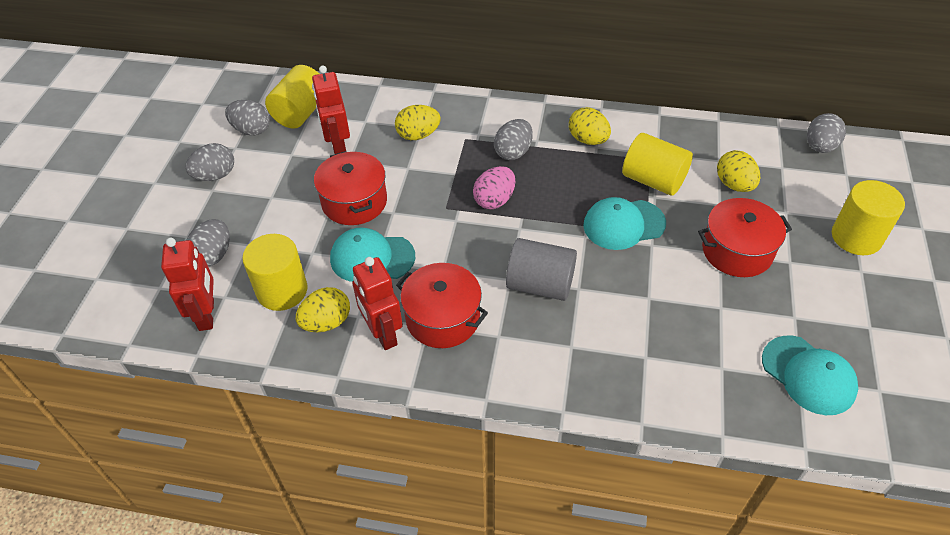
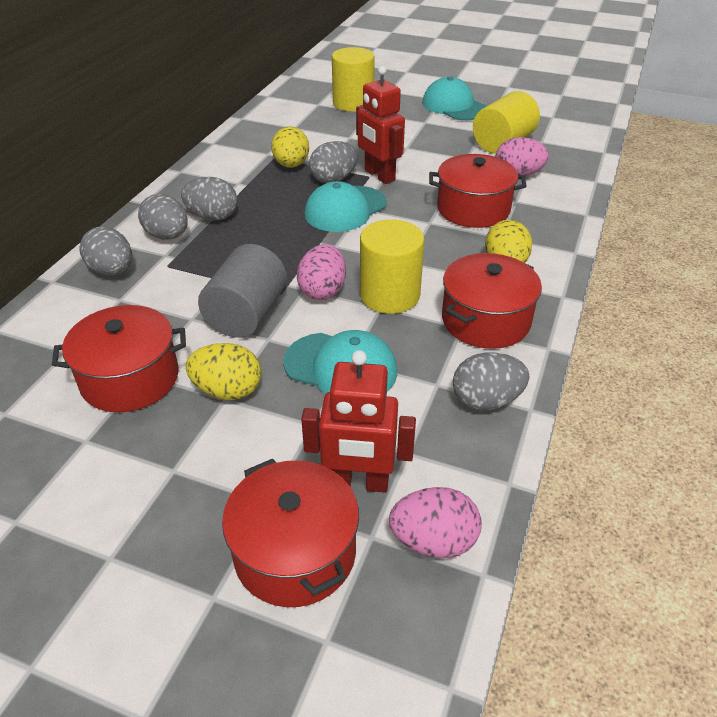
pink egg: 1 -> 3
red pot: 3 -> 4
red robot: 3 -> 2
yellow cylinder: 4 -> 3
yellow egg: 4 -> 3

